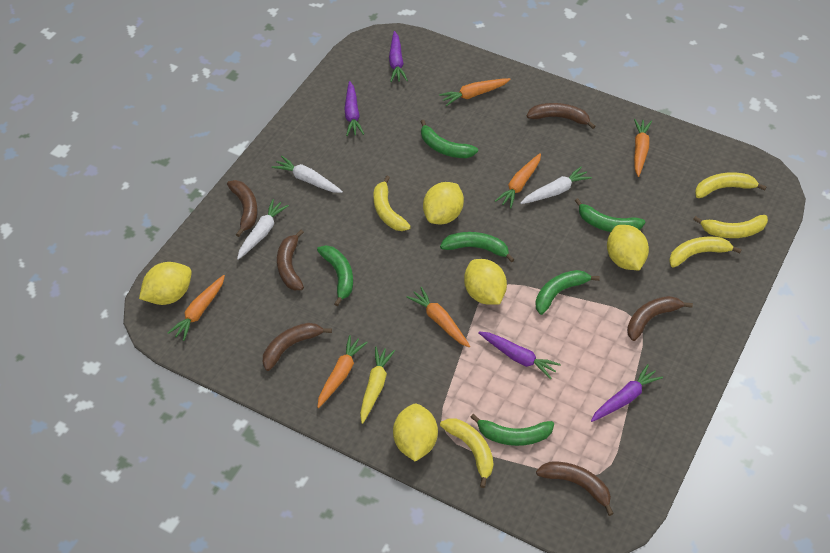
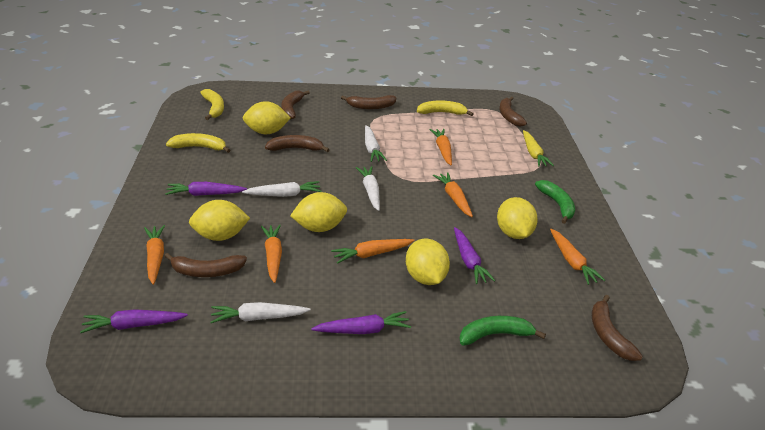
green banana: 6 -> 2
white carrot: 3 -> 4
yellow banana: 5 -> 3

